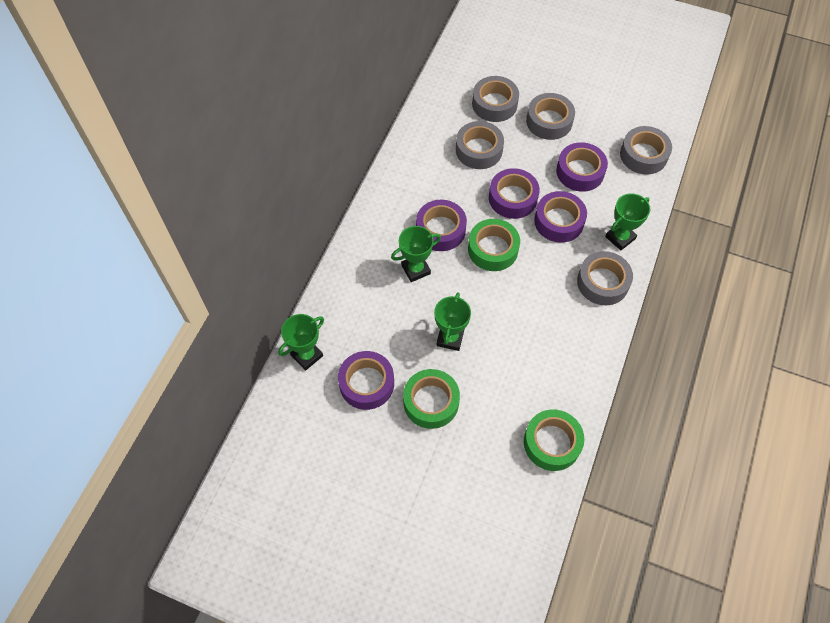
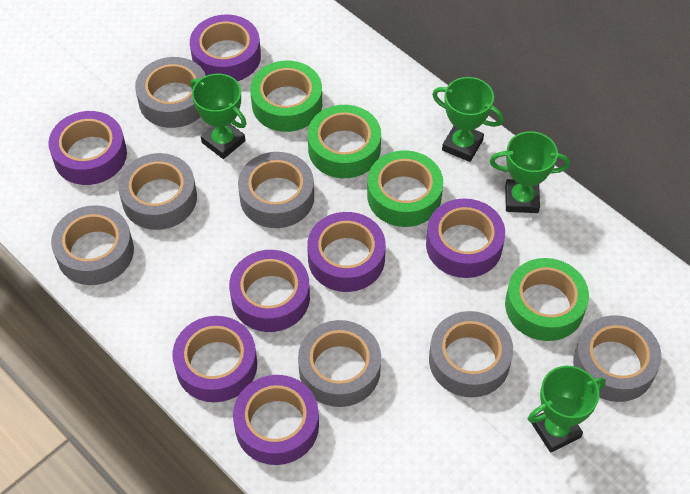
green tape: 3 -> 4
grey tape: 5 -> 7
purple tape: 5 -> 7

